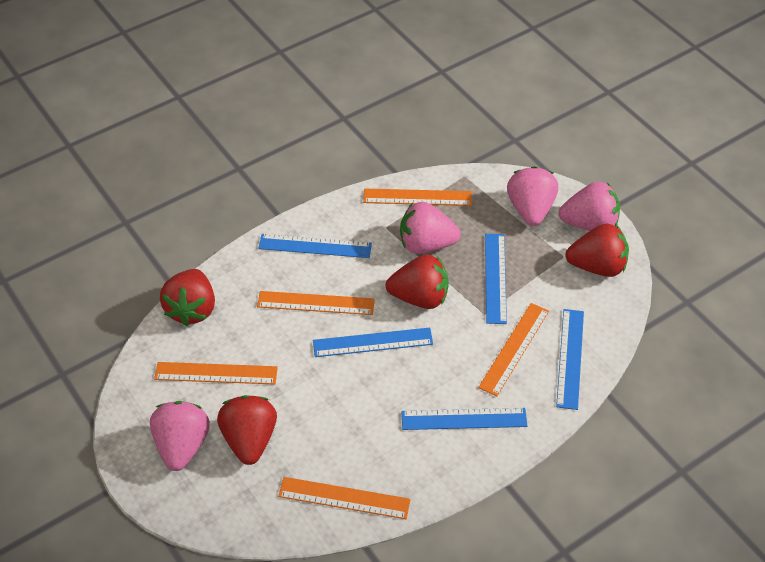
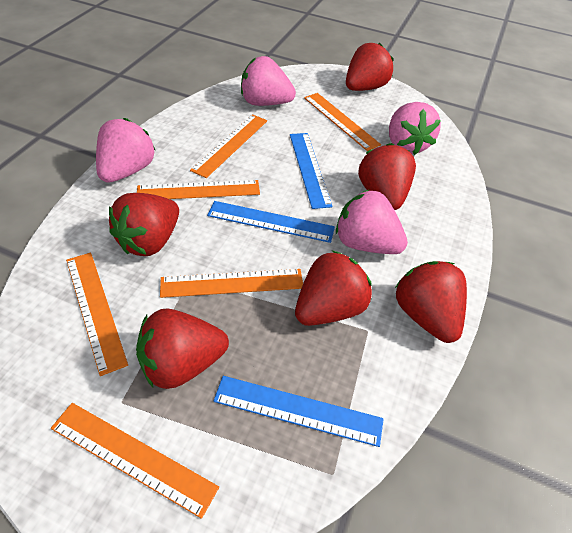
blue ruler: 5 -> 3
orange ruler: 5 -> 6
red strawberry: 4 -> 6

